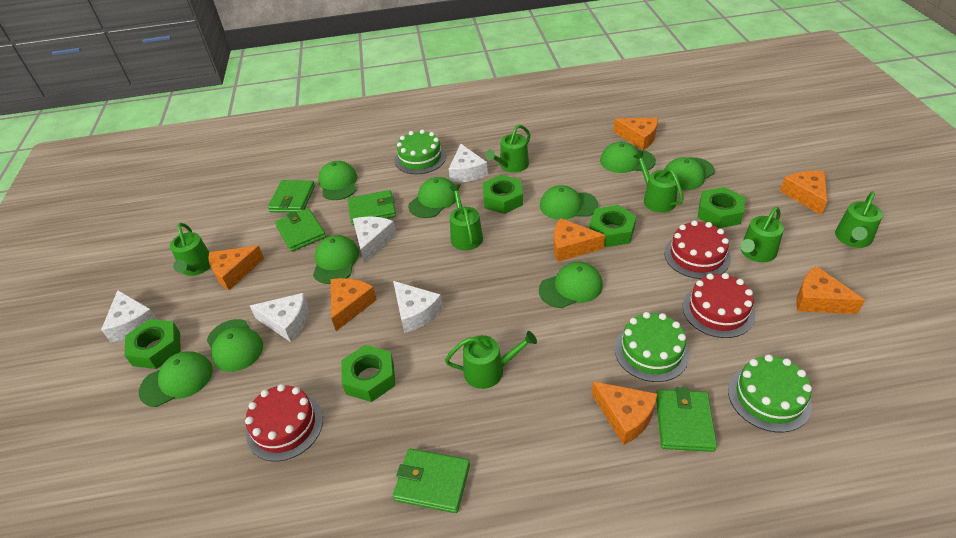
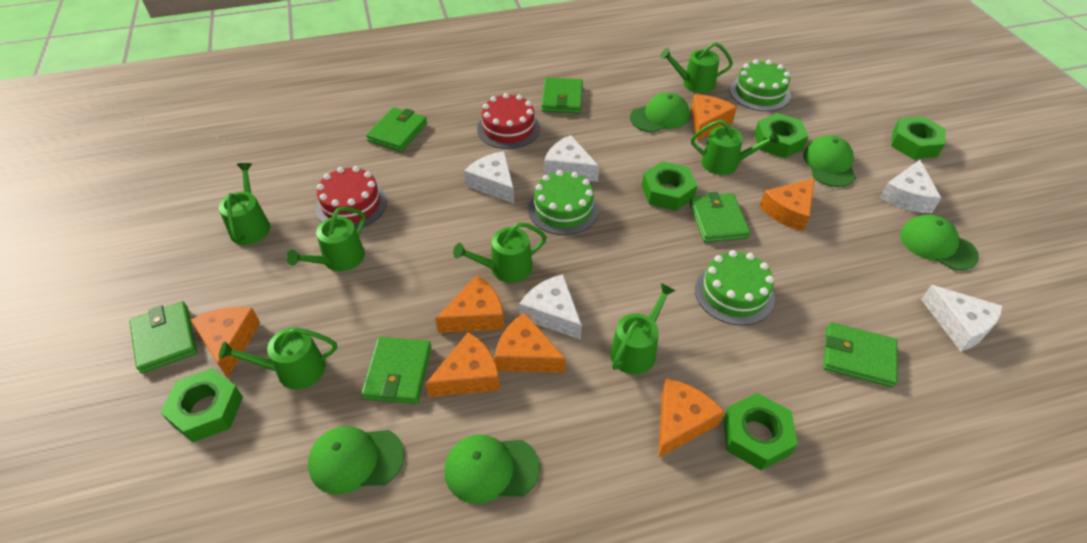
green cap: 9 -> 5
green wallet: 5 -> 6
red cake: 3 -> 2

